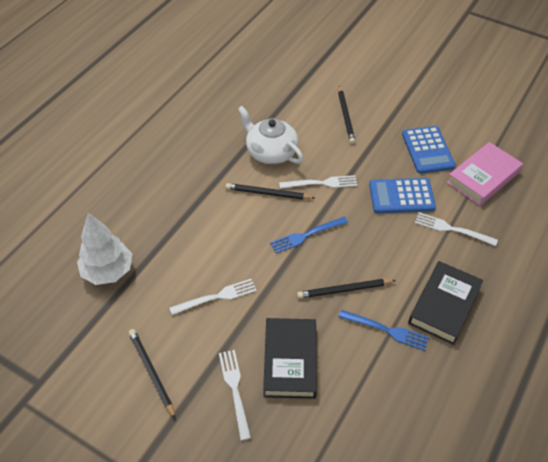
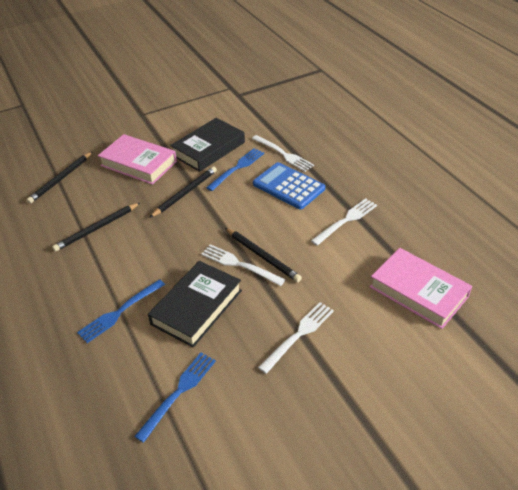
blue calculator: 2 -> 1
blue fork: 2 -> 3
pink book: 1 -> 2
white teapot: 1 -> 0
white tree: 1 -> 0

